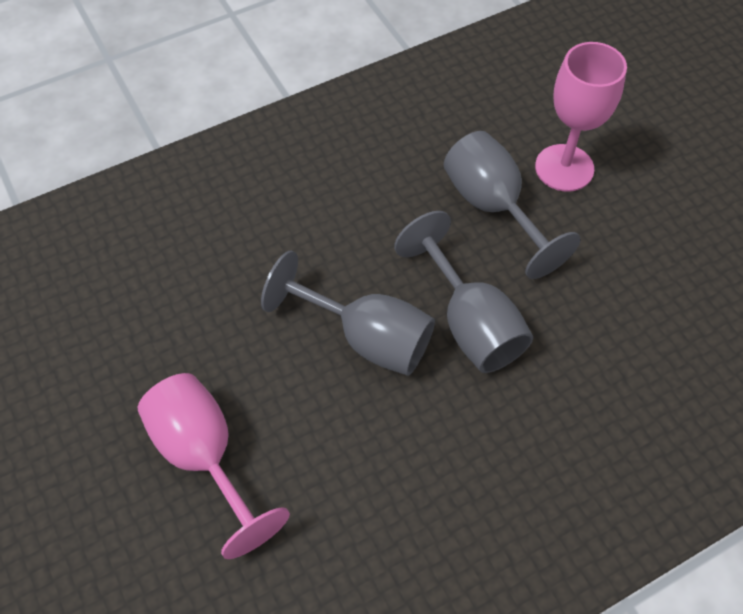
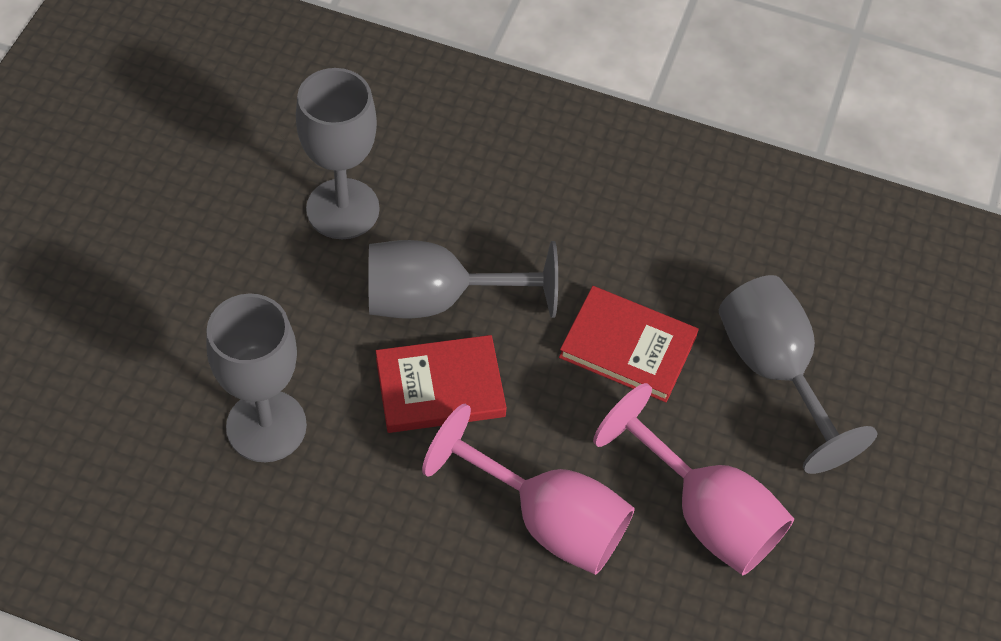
grey goblet: 3 -> 4
red book: 0 -> 2

